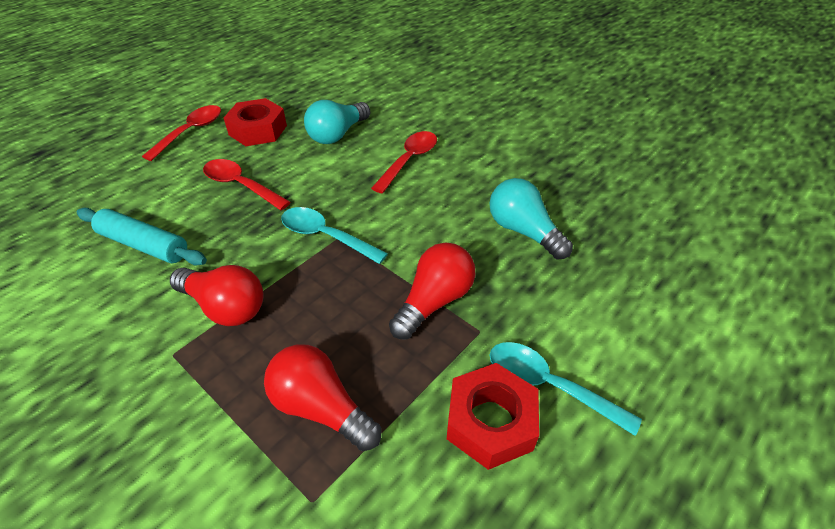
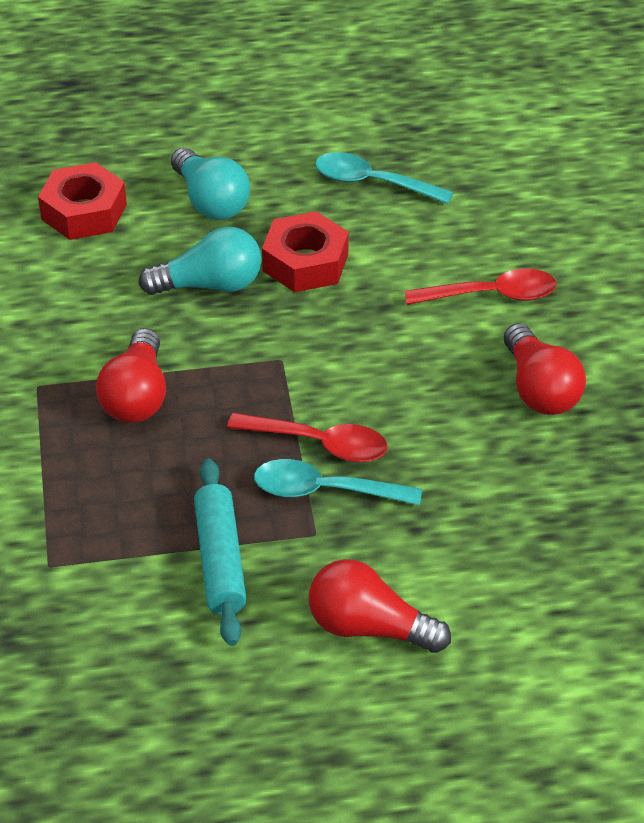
red spoon: 3 -> 2

